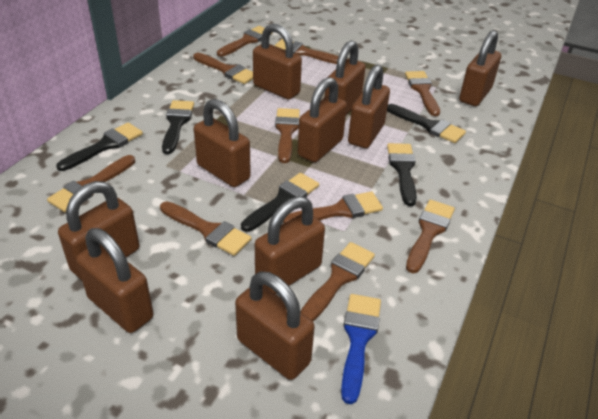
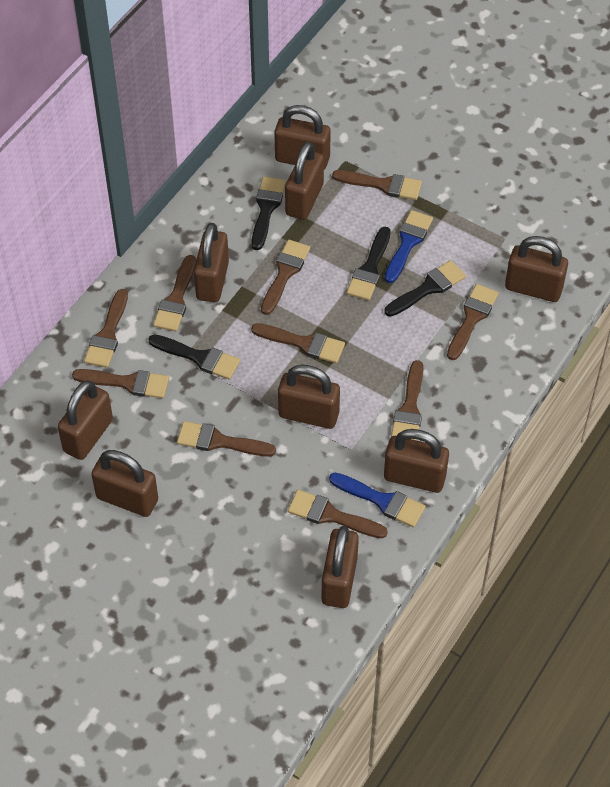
black brush: 5 -> 4
blue brush: 1 -> 2
brown padlock: 10 -> 9

